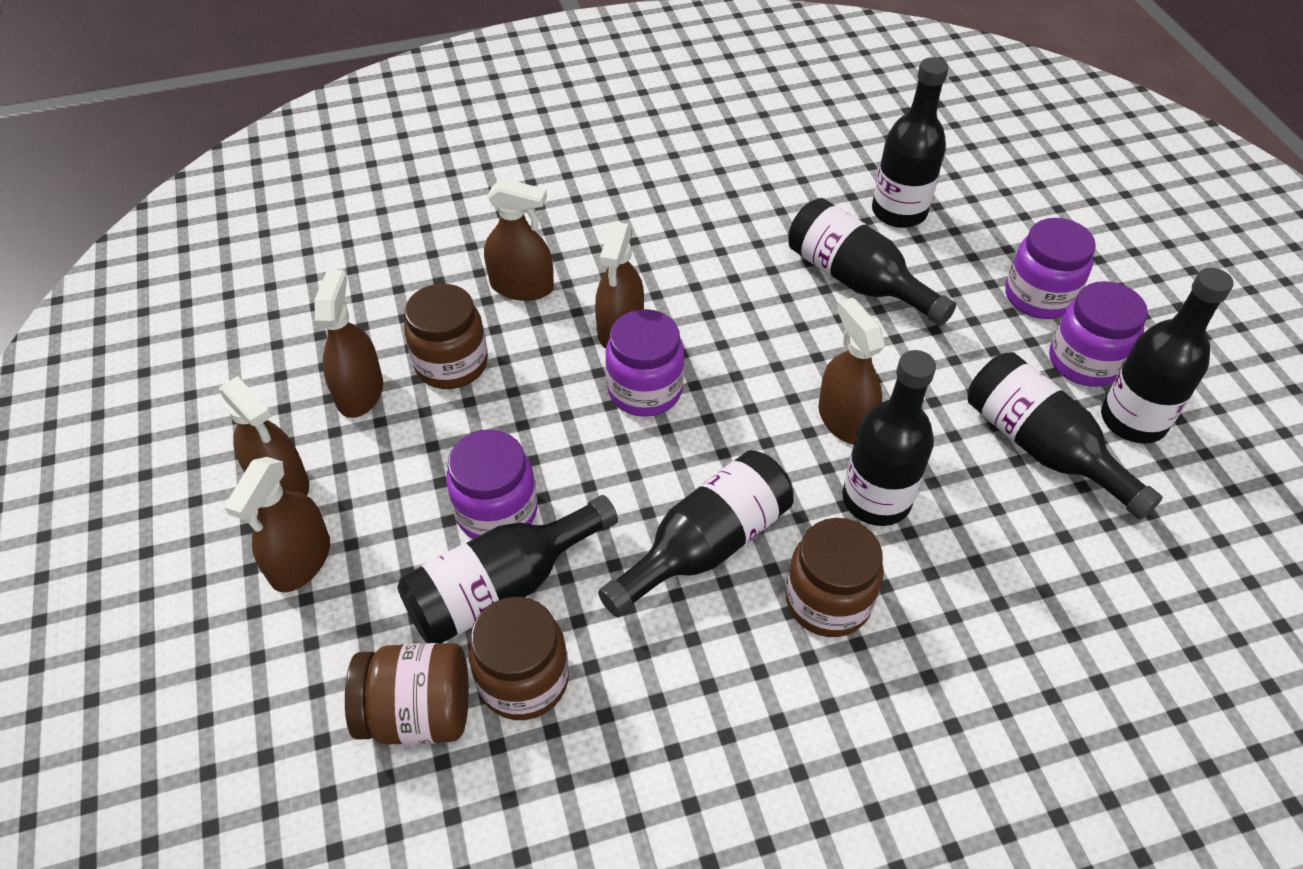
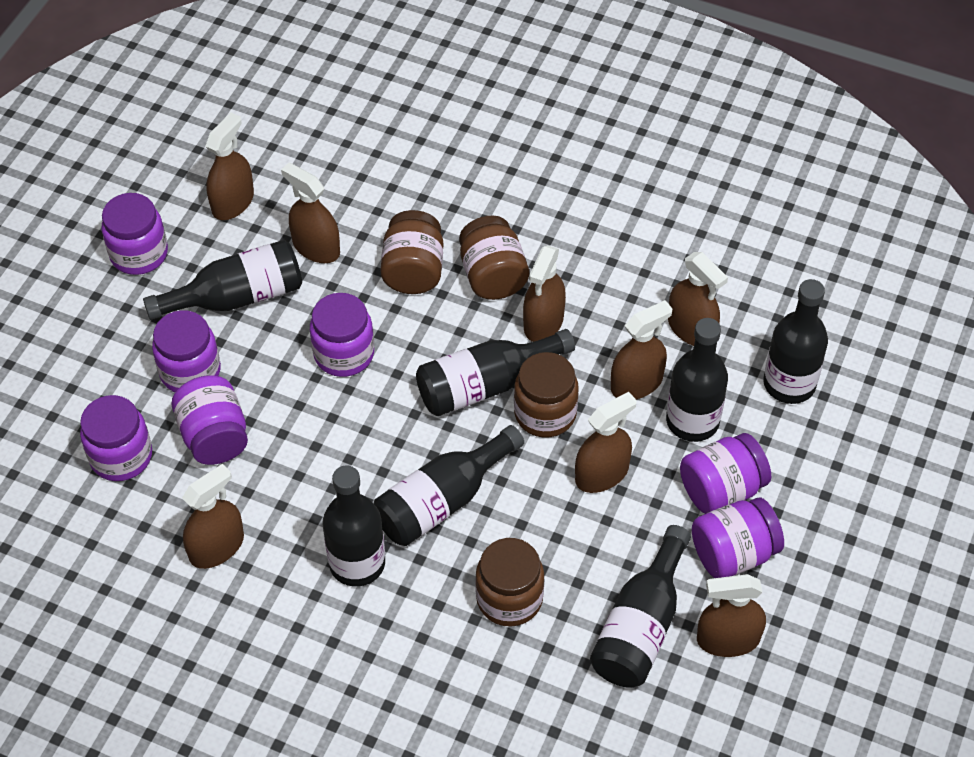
brown spray bottle: 6 -> 8
purple jar: 4 -> 7

